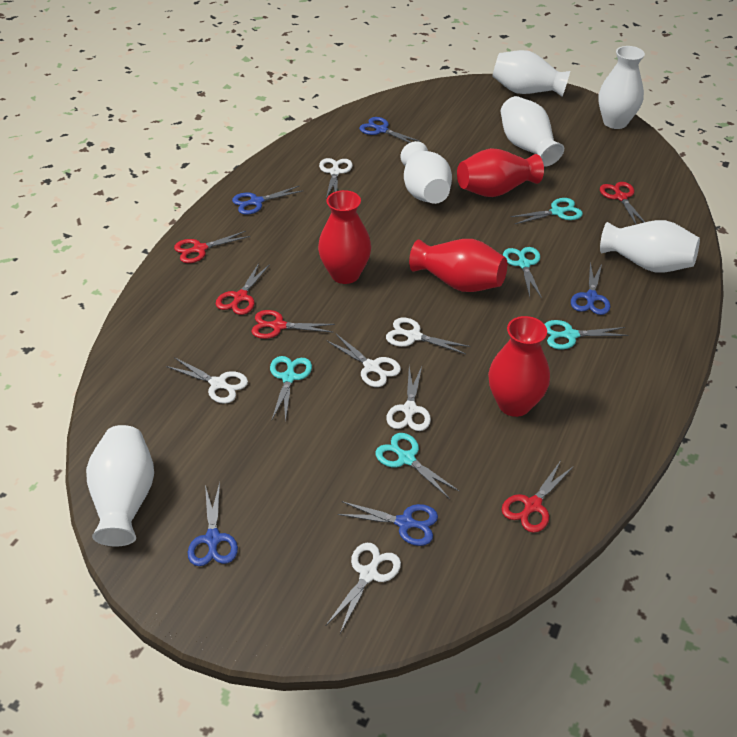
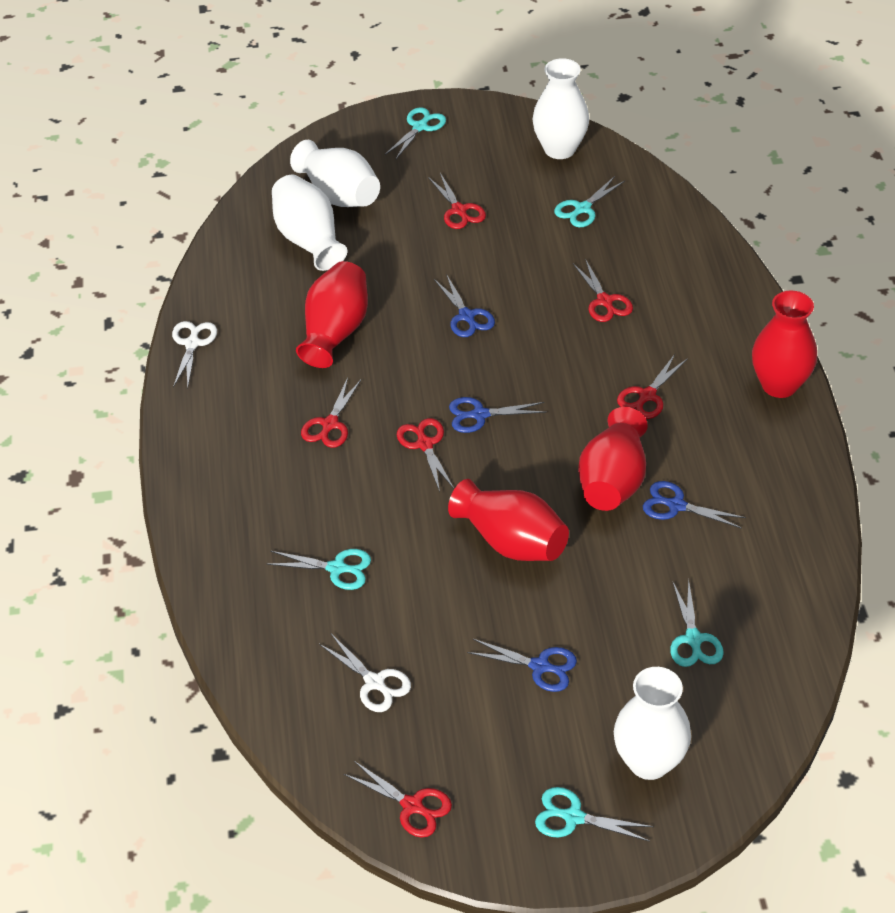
blue scissors: 5 -> 4
red scissors: 5 -> 6
white scissors: 6 -> 2
white vase: 6 -> 4

